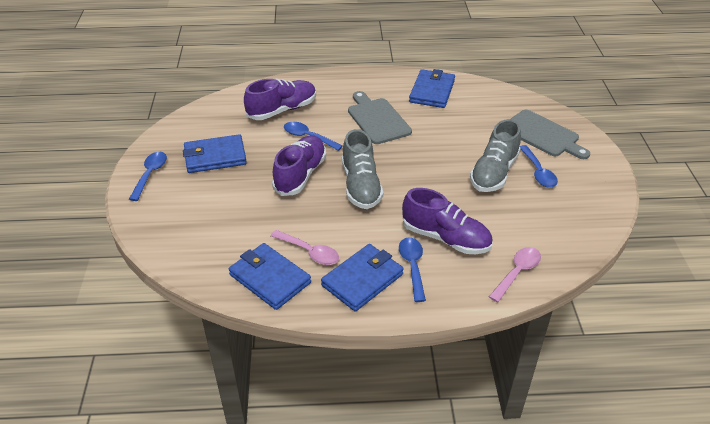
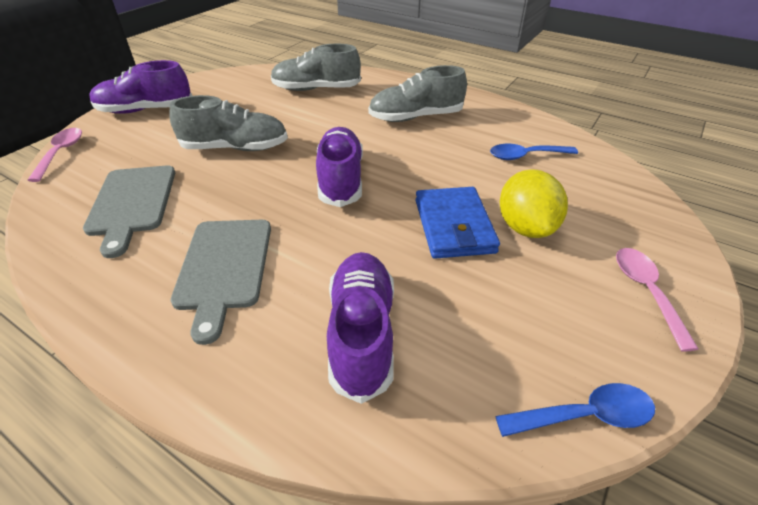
blue spoon: 4 -> 2
blue wallet: 4 -> 1
grey shoe: 2 -> 3
yellow lemon: 0 -> 1

